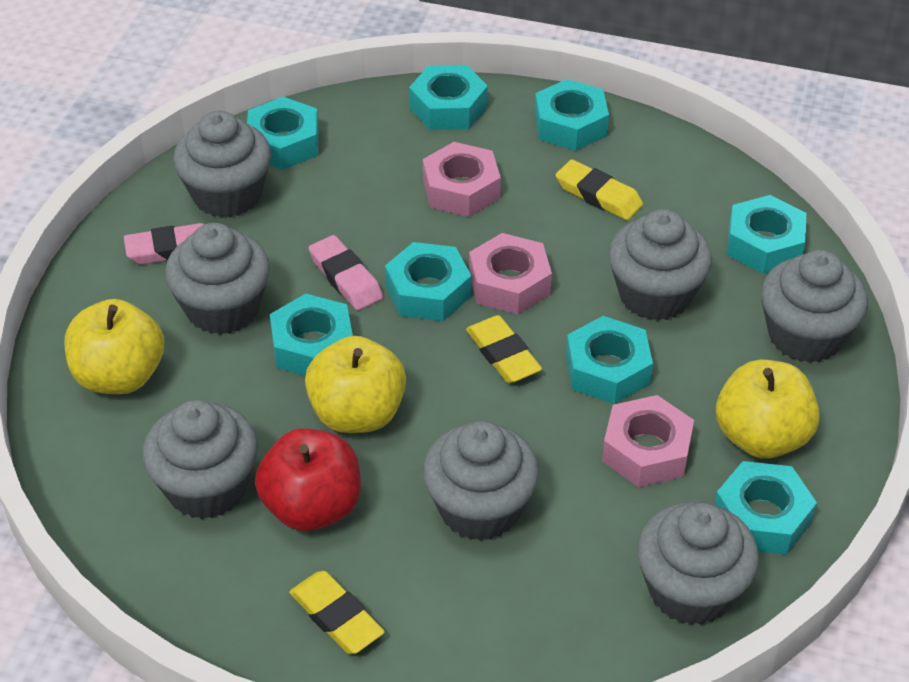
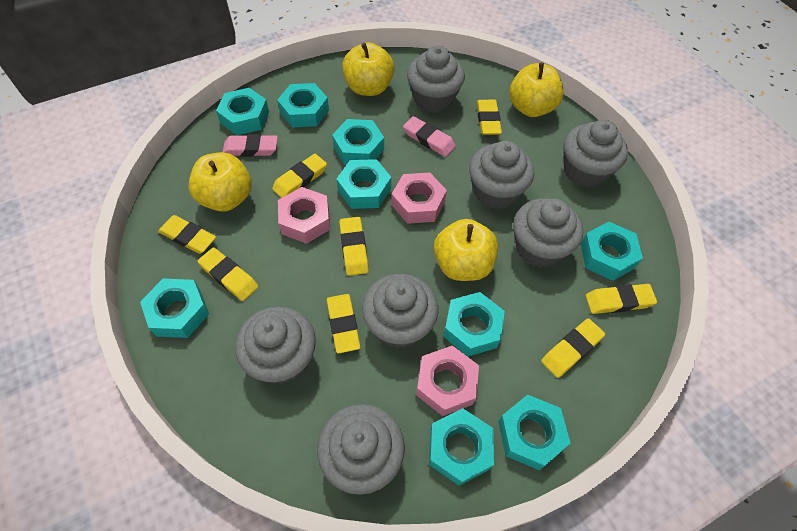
red apple: 1 -> 0
turquoise nut: 8 -> 9
yellow apple: 3 -> 4
yellow eraser: 3 -> 8

